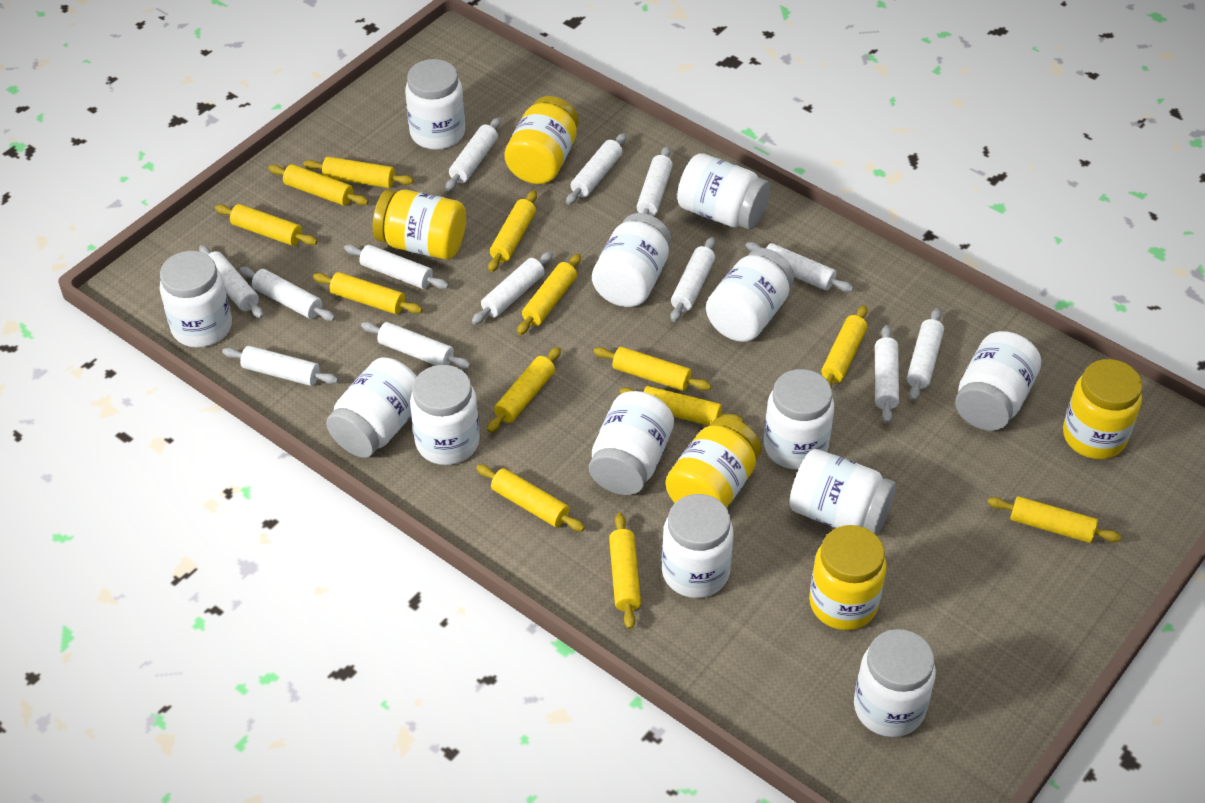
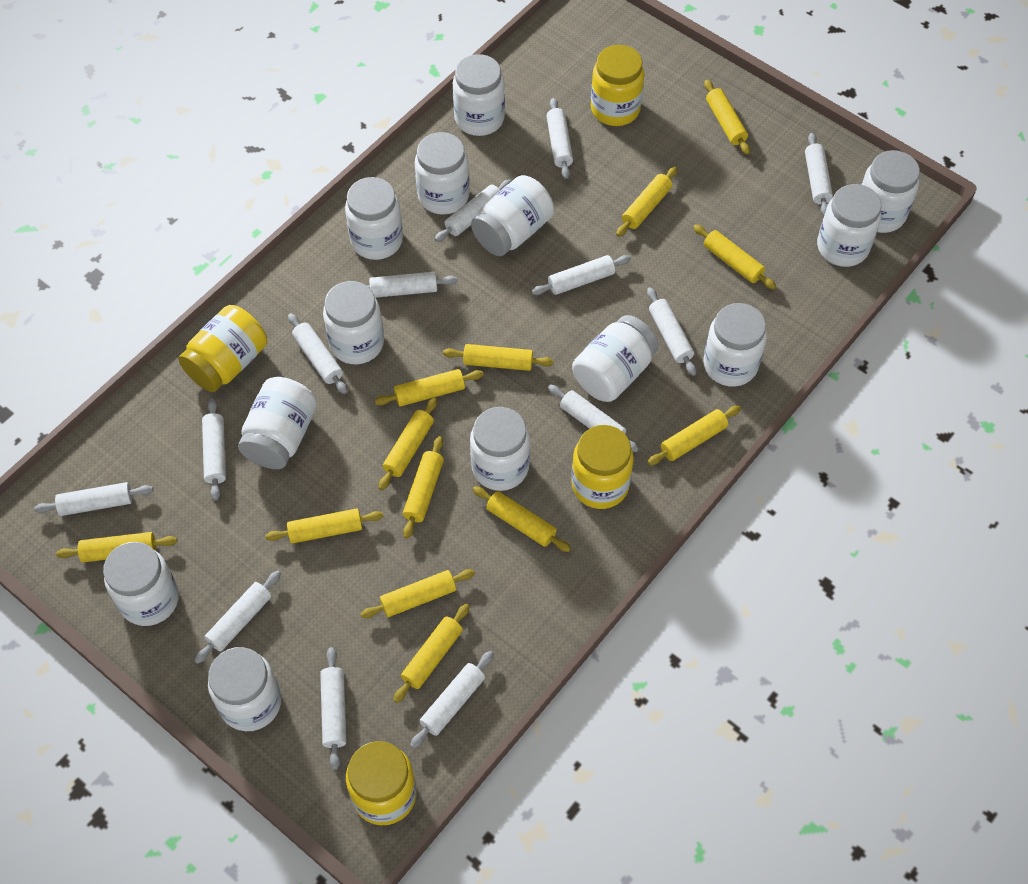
yellow jar: 5 -> 4

